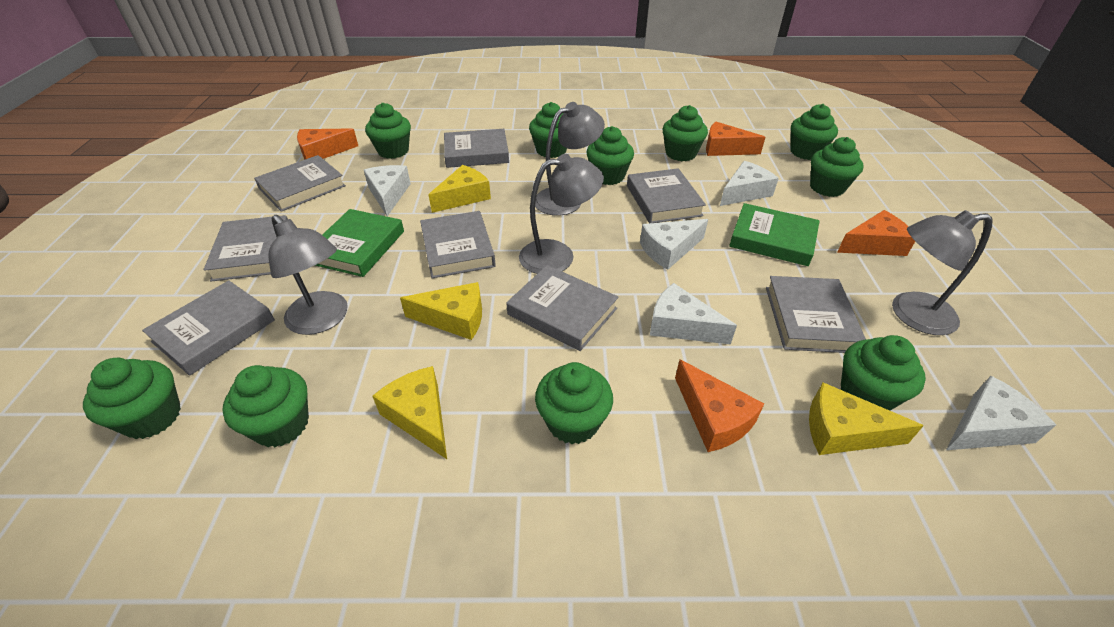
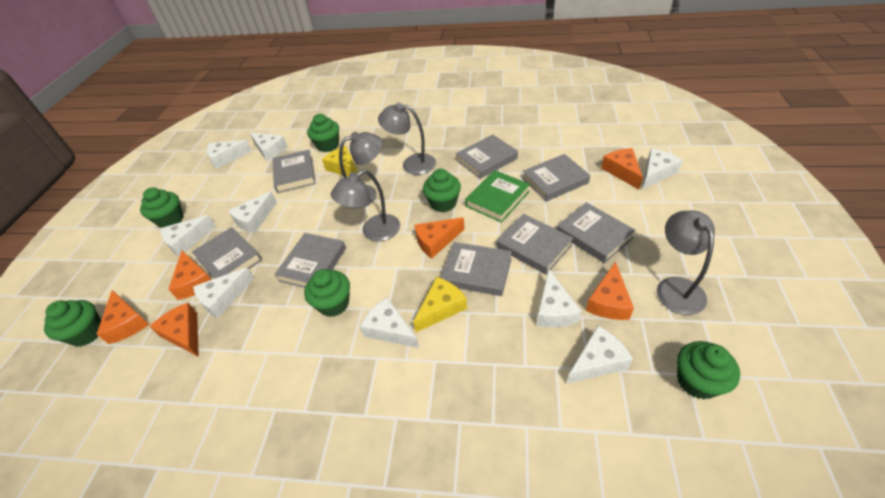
green book: 2 -> 1
green cupcake: 10 -> 6
orange cheese: 4 -> 6
white cheese: 5 -> 9
yellow cheese: 4 -> 2

